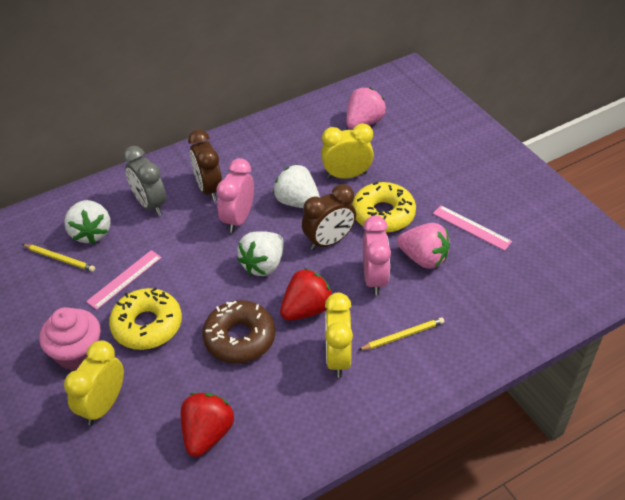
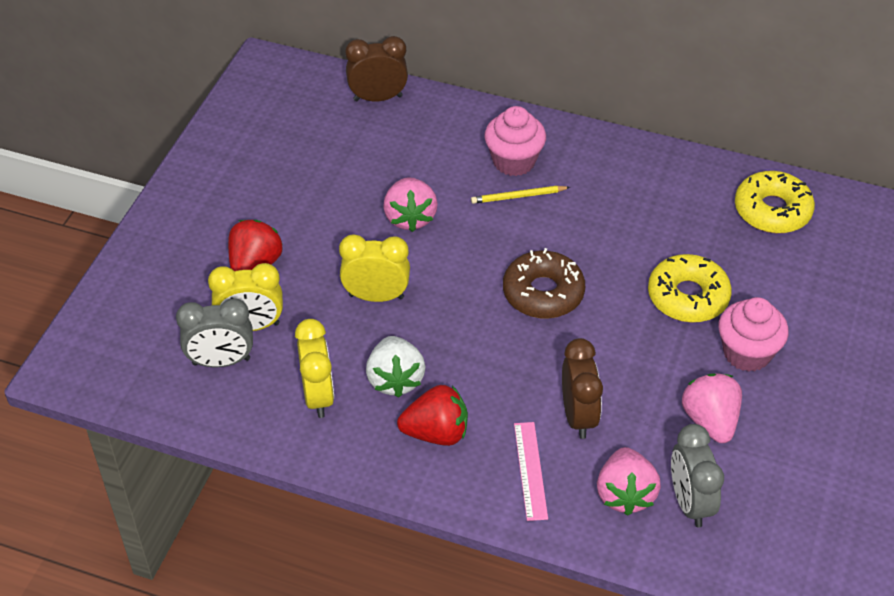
grey clock: 1 -> 2
pink clock: 2 -> 0
pink cupcake: 1 -> 2
pink ruler: 2 -> 1
pink strawberry: 2 -> 3
white strawberry: 3 -> 1
yellow pencil: 2 -> 1

